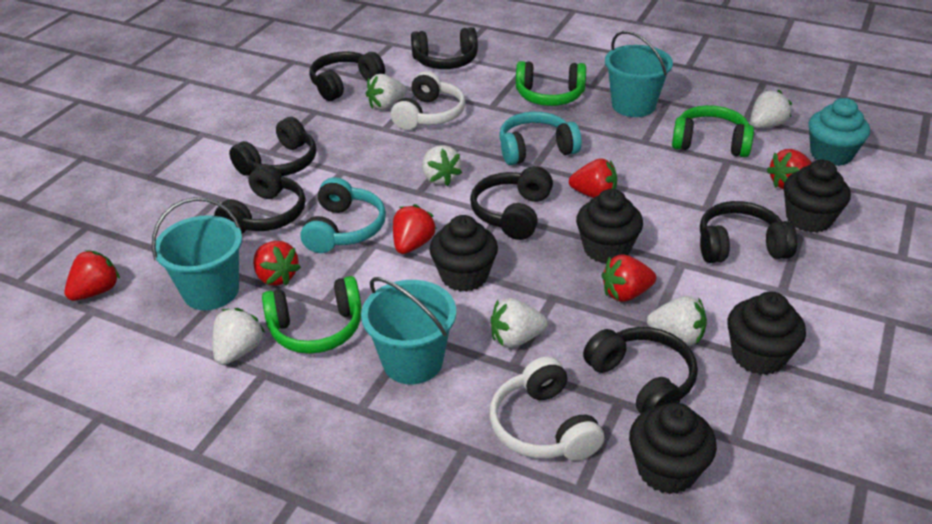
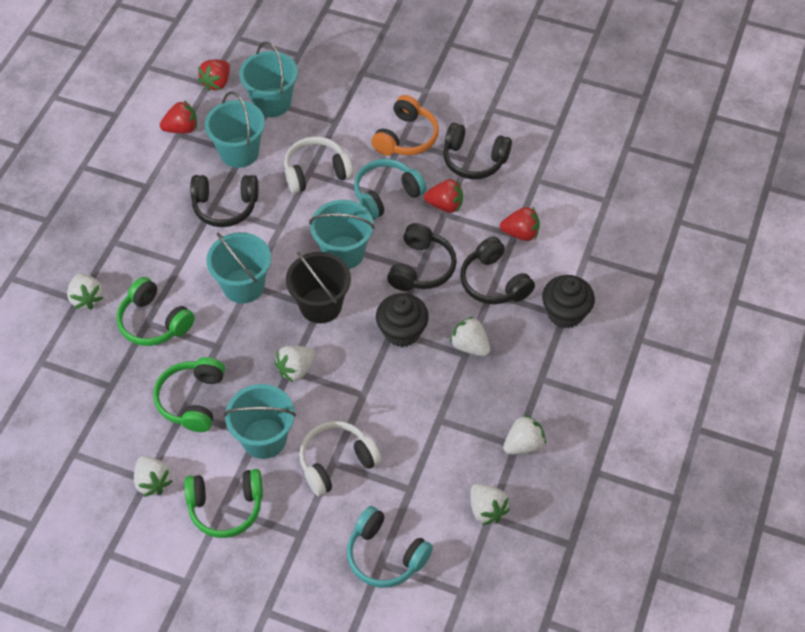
black bucket: 0 -> 1
black cupcake: 5 -> 2
black headphones: 7 -> 4
orange headphones: 0 -> 1
red strawberry: 6 -> 4
turquoise bucket: 3 -> 5
turquoise cupcake: 1 -> 0

